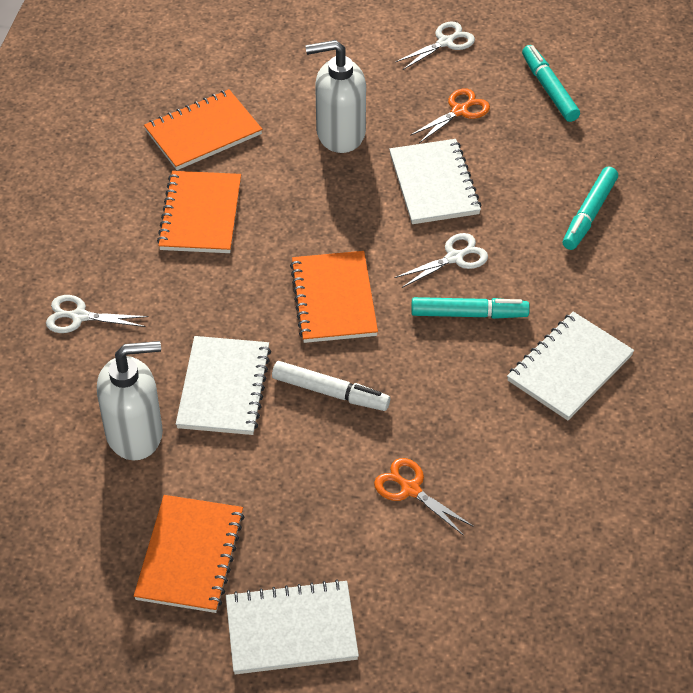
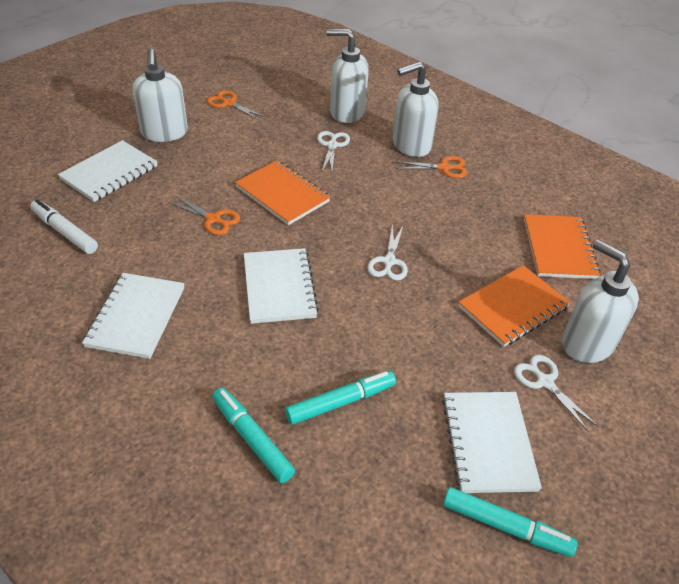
orange notebook: 4 -> 3
orange scissors: 2 -> 3
white soap dispenser: 2 -> 4

